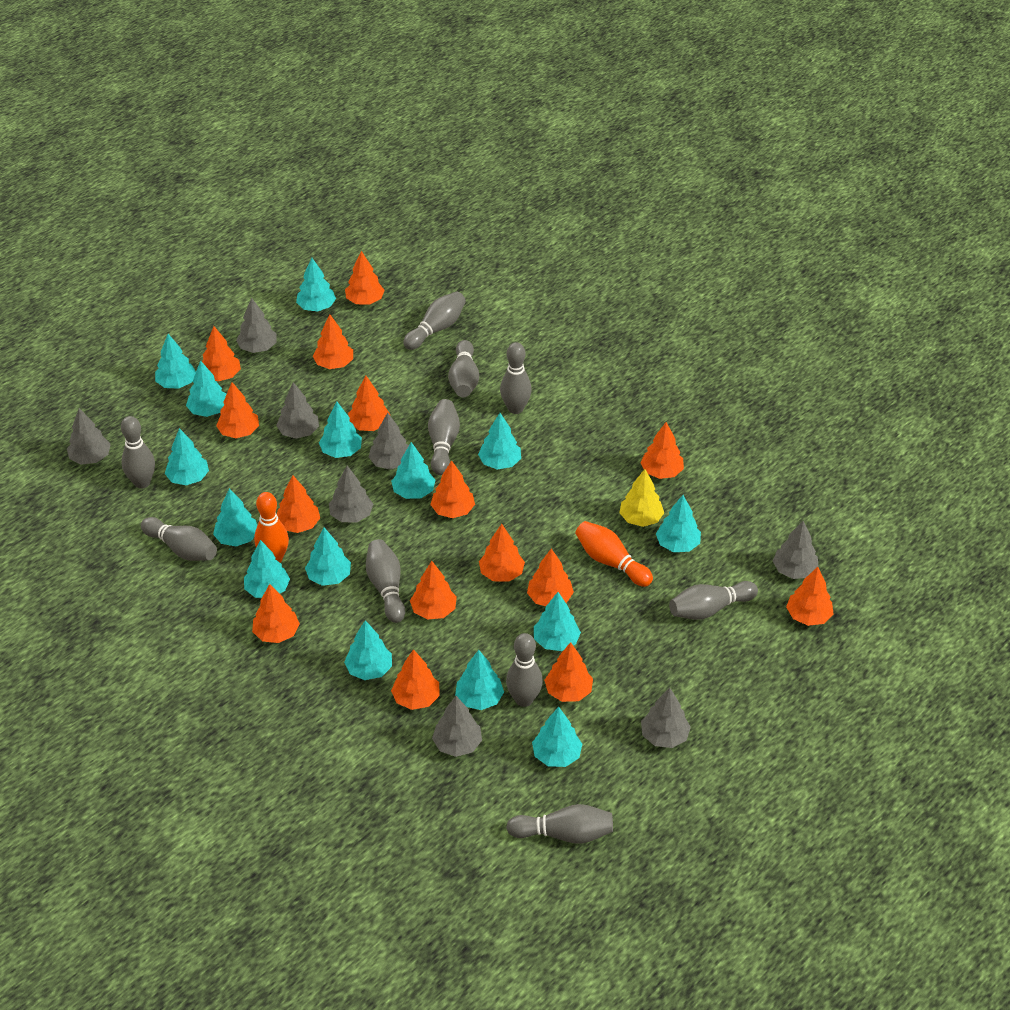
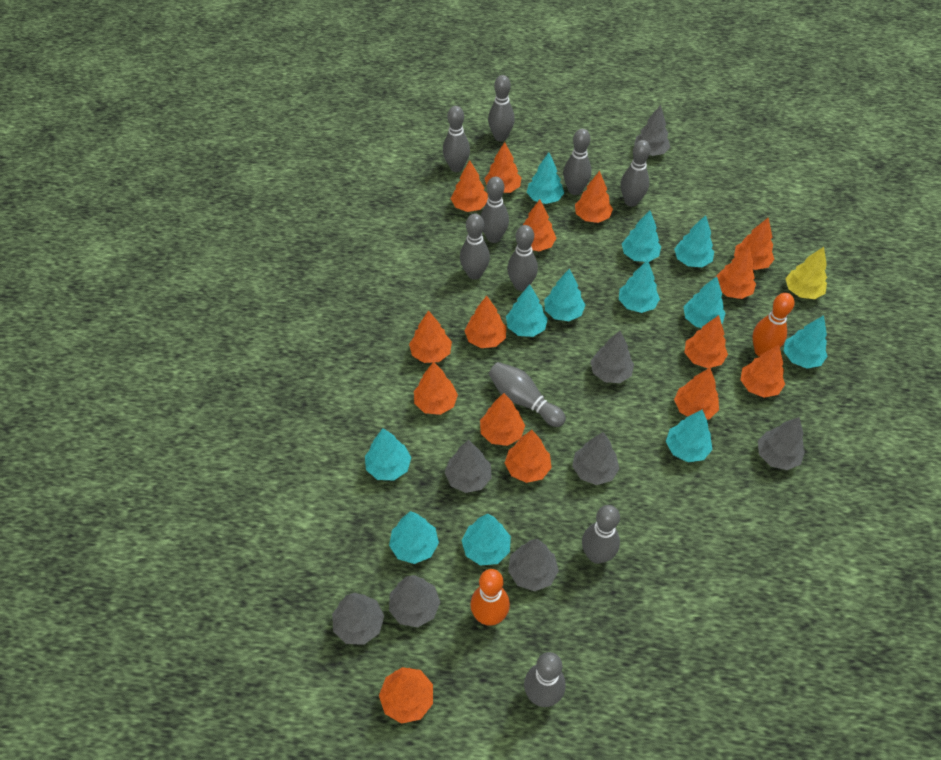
turquoise tree: 15 -> 12

